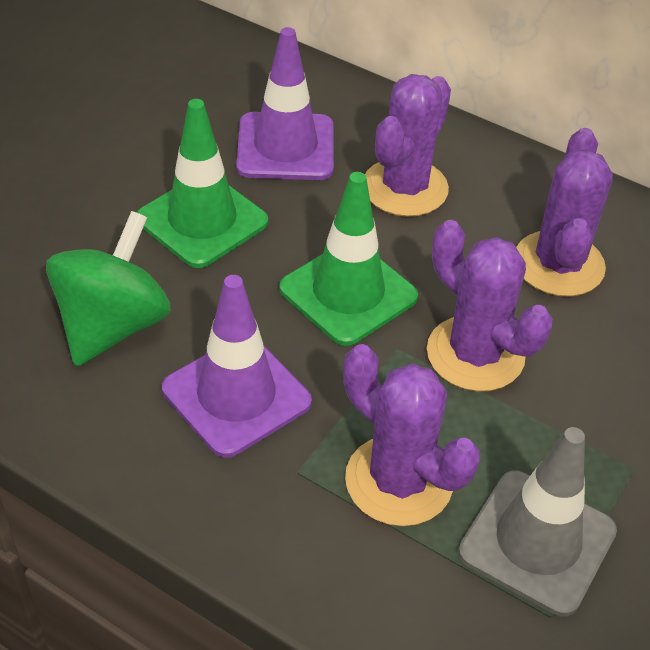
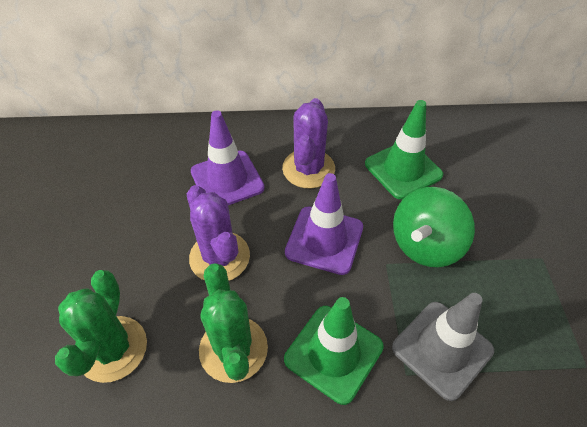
green cactus: 0 -> 2
purple cactus: 4 -> 2

